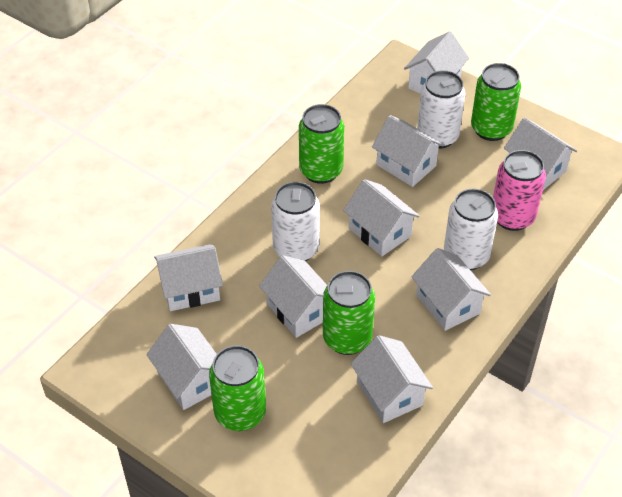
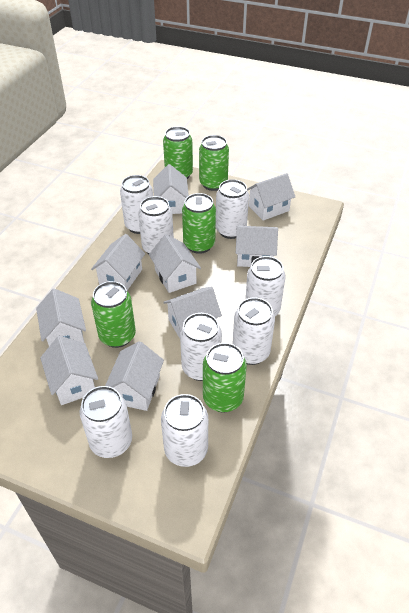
green can: 4 -> 5
pink can: 1 -> 0
white can: 3 -> 8

